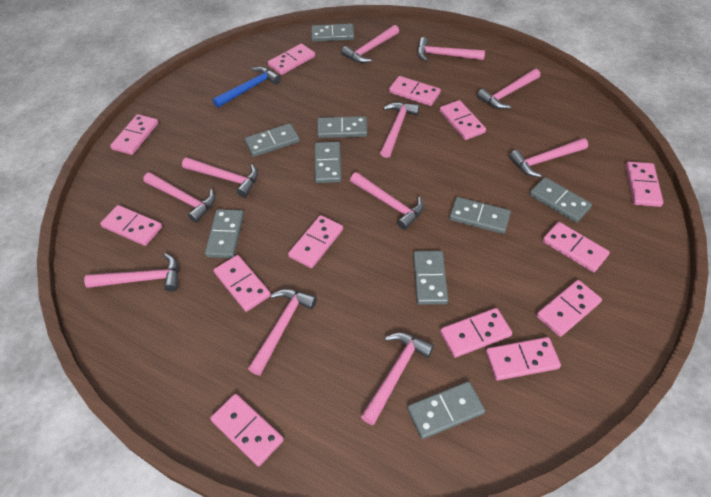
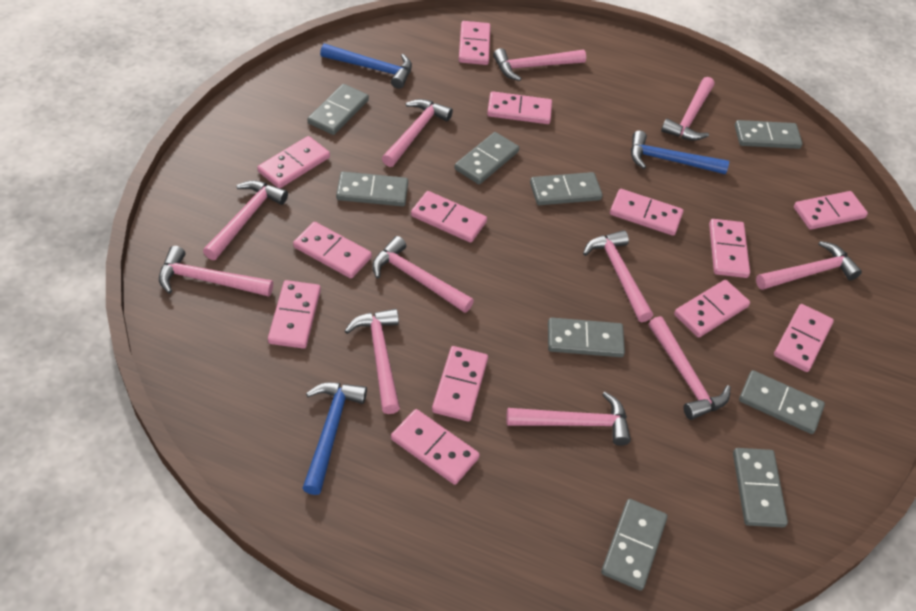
blue hammer: 1 -> 3

